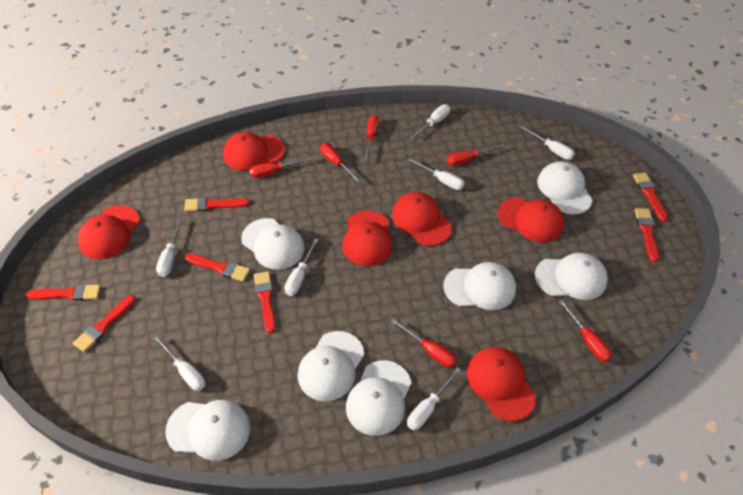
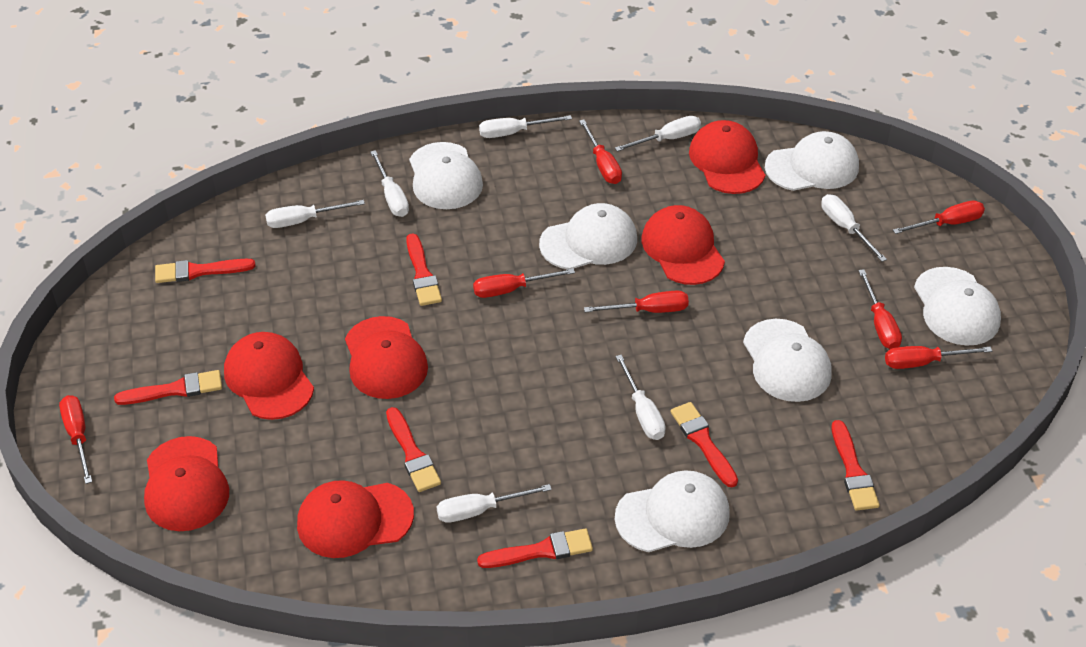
red screwdriver: 6 -> 7
white cap: 7 -> 6

